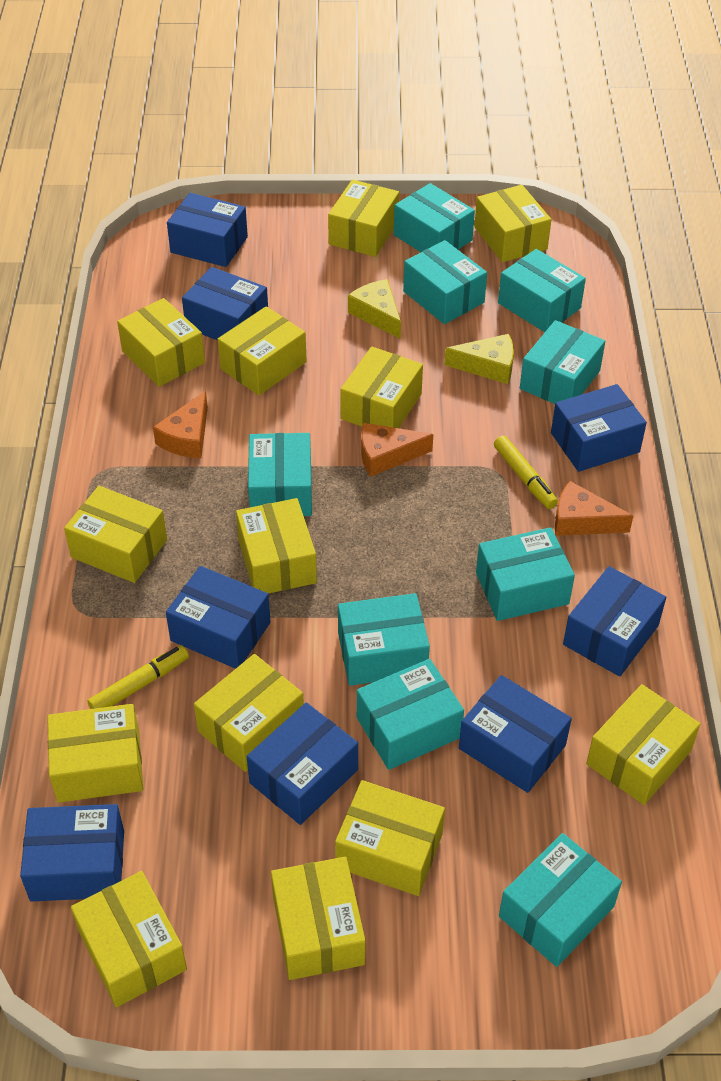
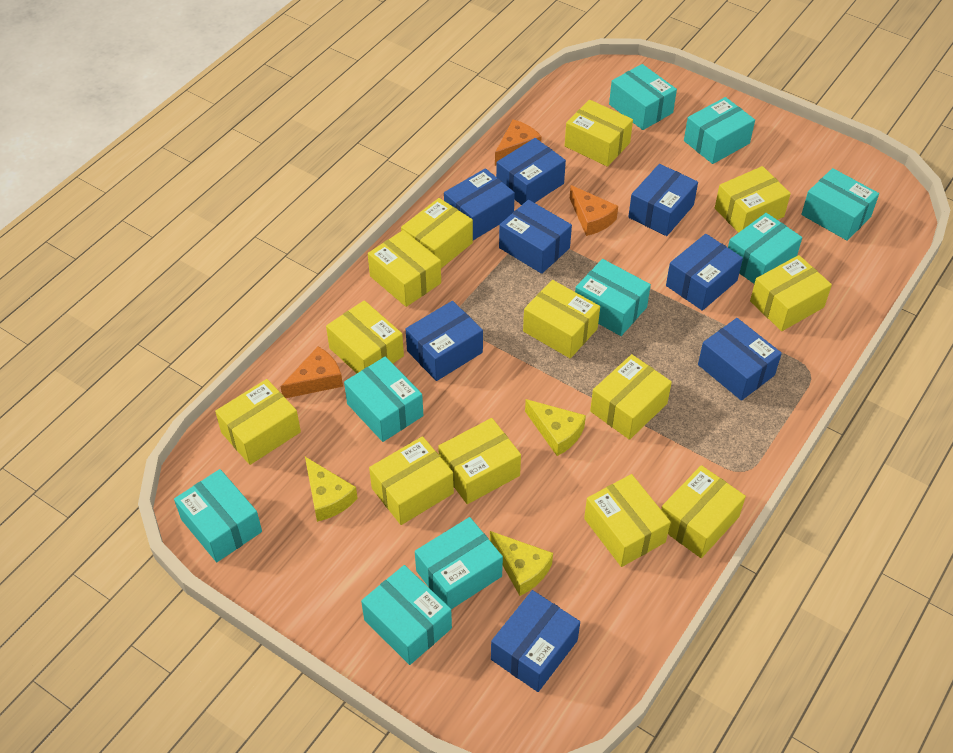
yellow cheese: 2 -> 3
yellow marker: 2 -> 0

